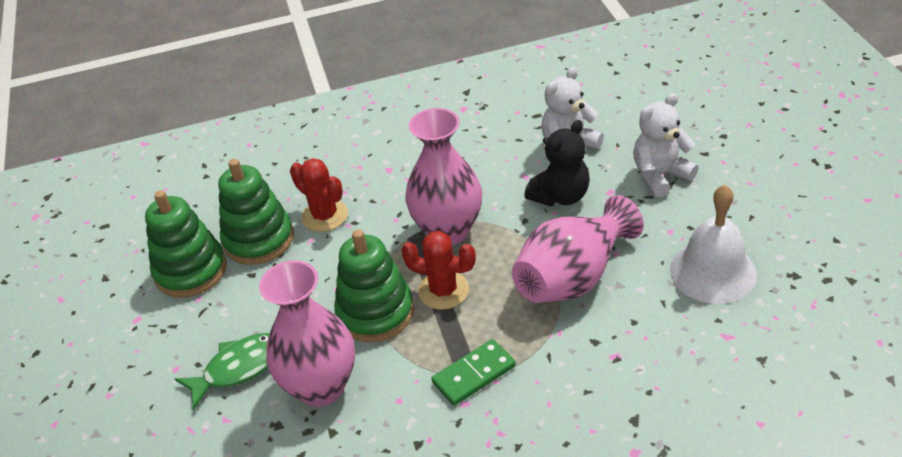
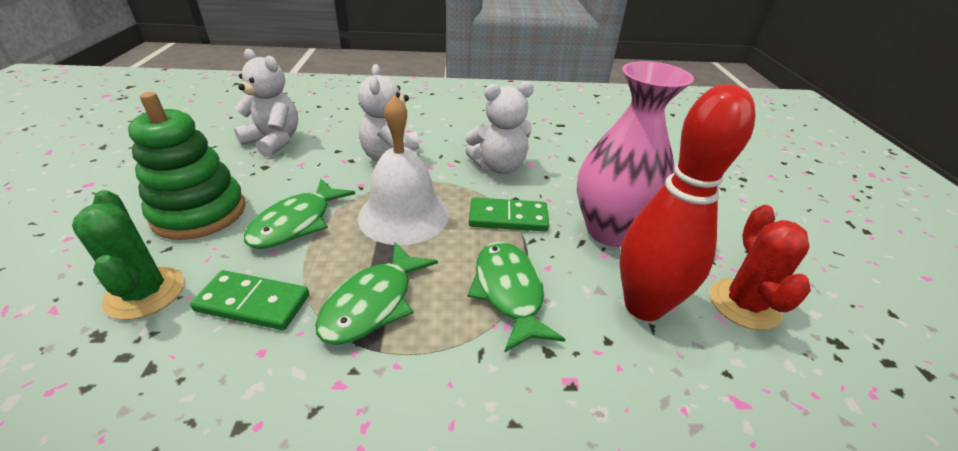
black teddy bear: 1 -> 0
green cactus: 0 -> 1
green domino: 1 -> 2
green fish: 1 -> 3
green stacking toy: 3 -> 1
pink vase: 3 -> 1
red bowling pin: 0 -> 1
red cactus: 2 -> 1
white teddy bear: 2 -> 3

